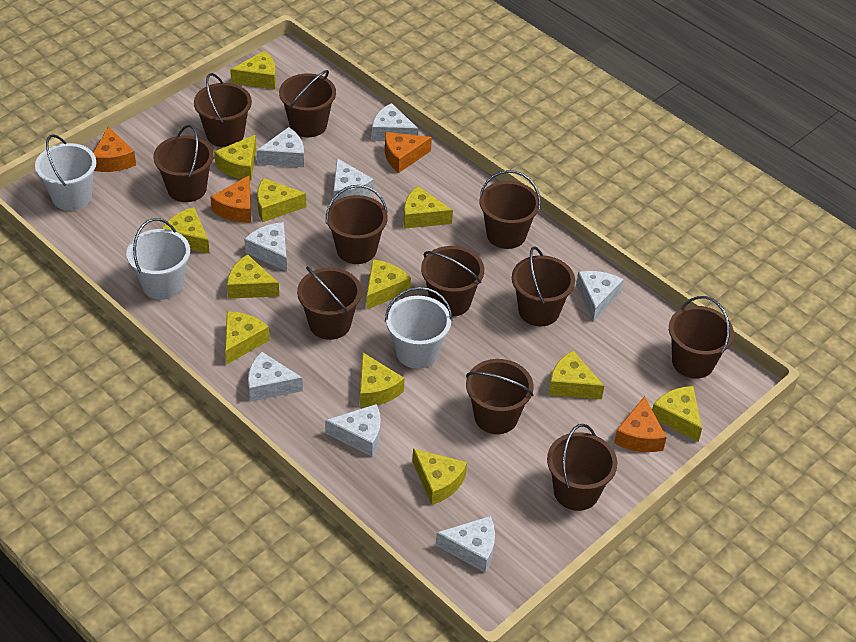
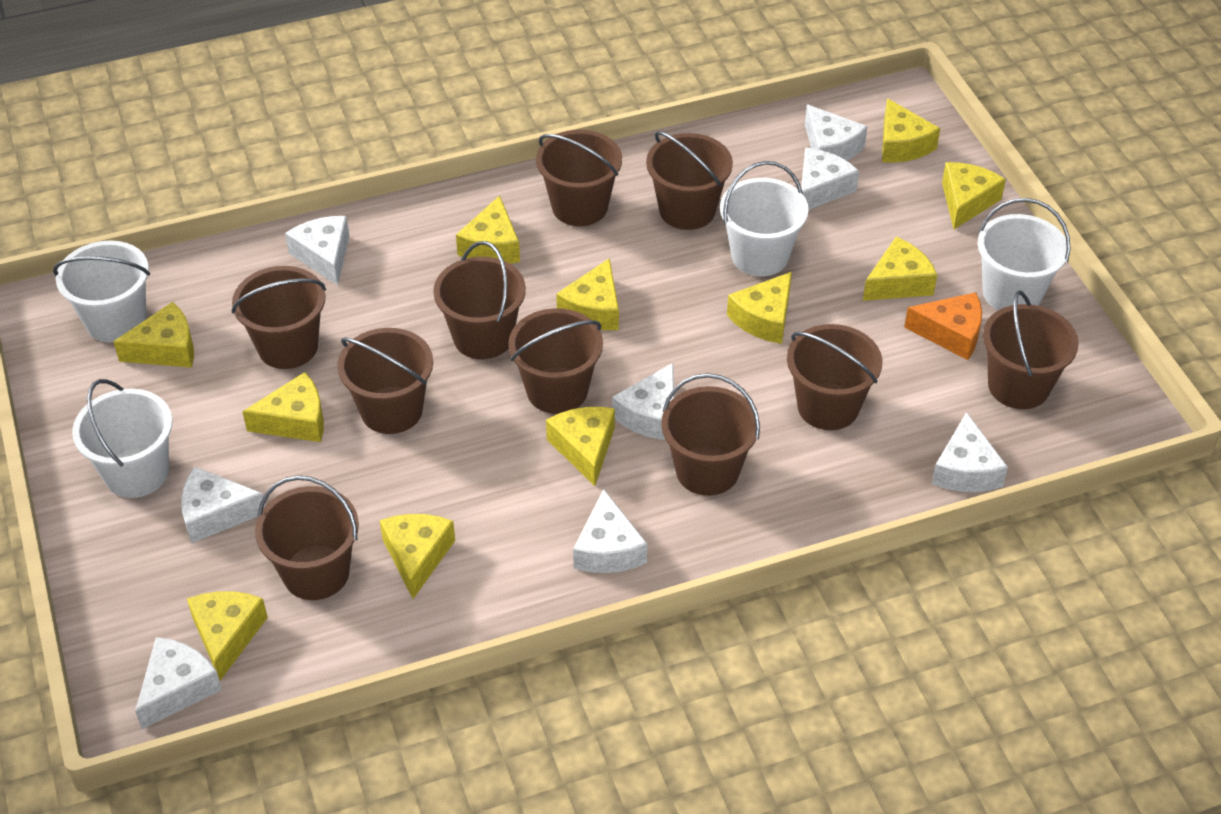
brown bucket: 11 -> 10
orange cheese: 4 -> 1
white bucket: 3 -> 4
yellow cheese: 12 -> 11

